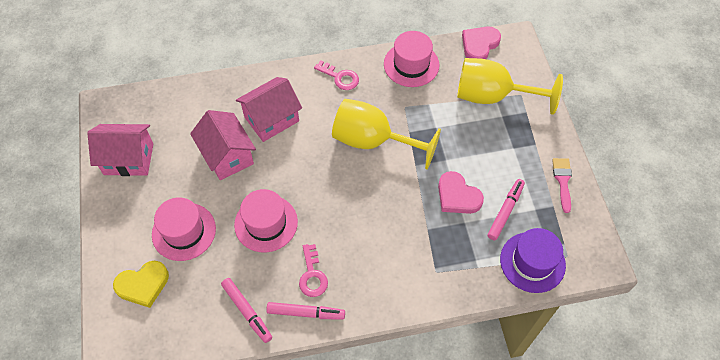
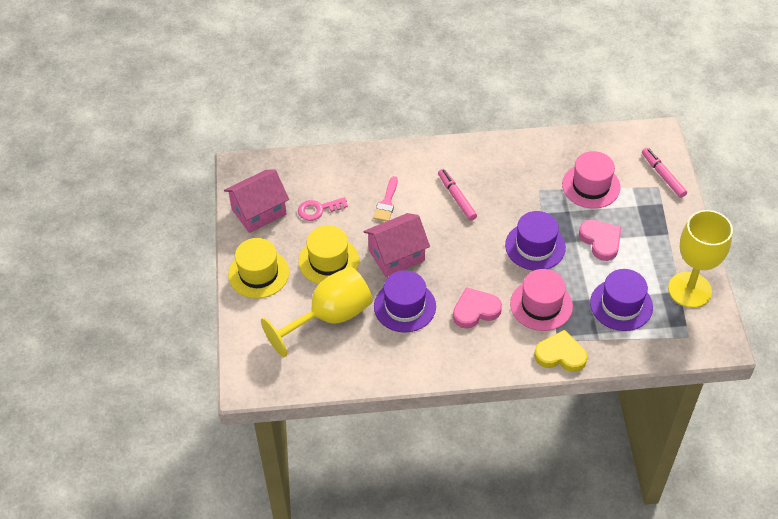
pink hat: 3 -> 2
pink house: 3 -> 2
pink key: 2 -> 1
pink marker: 3 -> 2
purple hat: 1 -> 3
yellow hat: 0 -> 2

